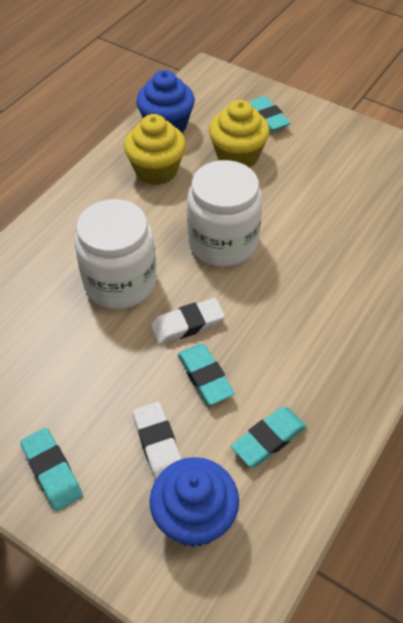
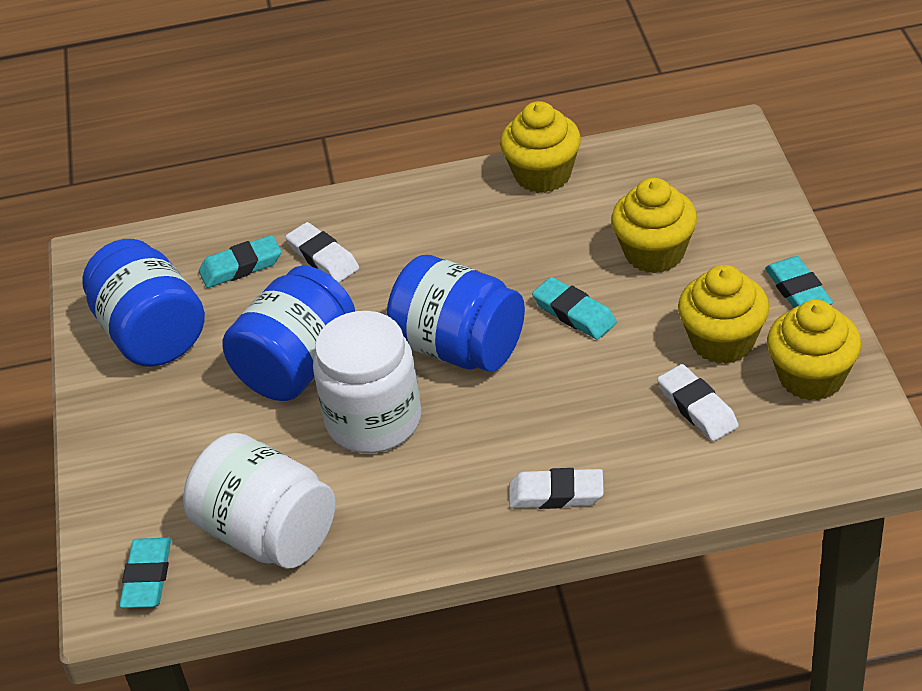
blue cupcake: 2 -> 0
blue jar: 0 -> 3
white eraser: 2 -> 3
yellow cupcake: 2 -> 4

